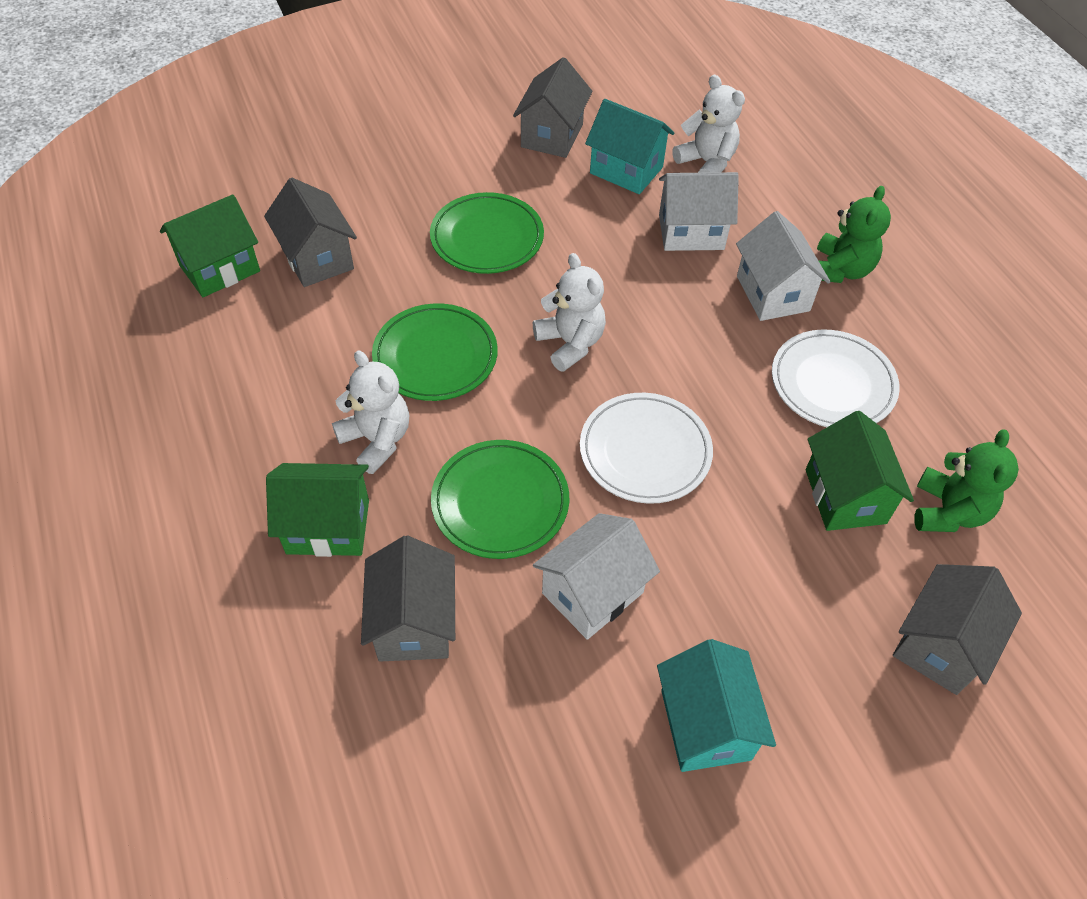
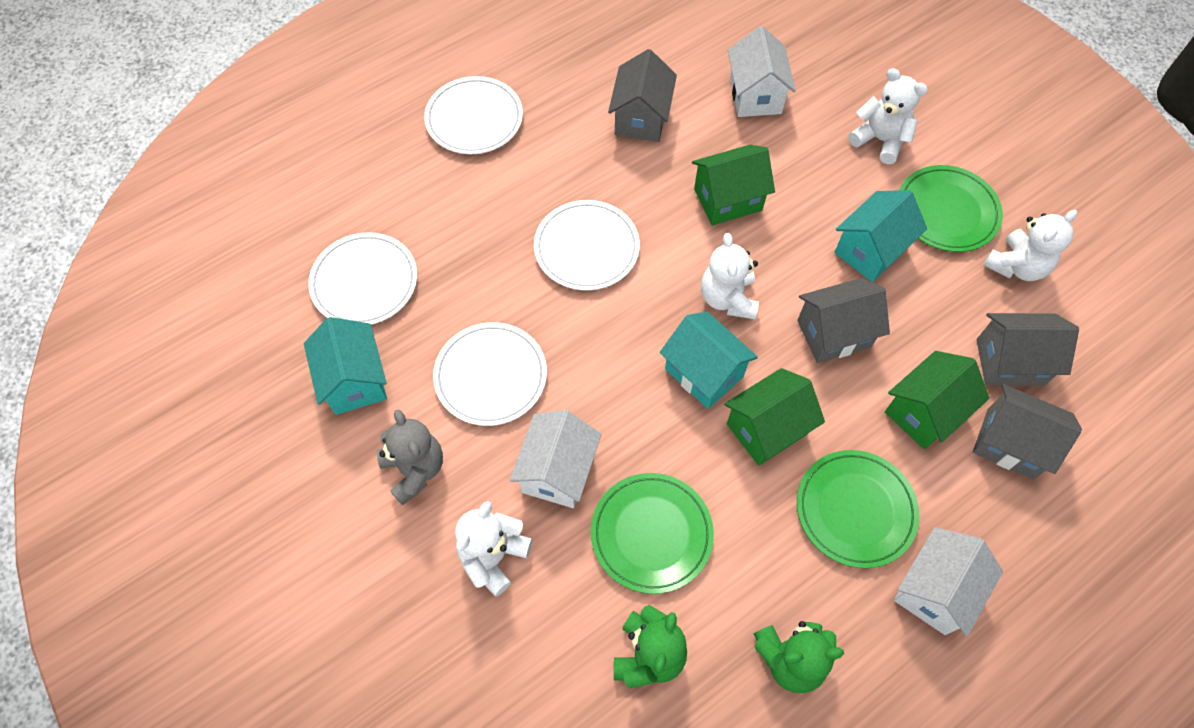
grey teddy bear: 0 -> 1
turquoise house: 2 -> 3
white plate: 2 -> 4
white teddy bear: 3 -> 4

